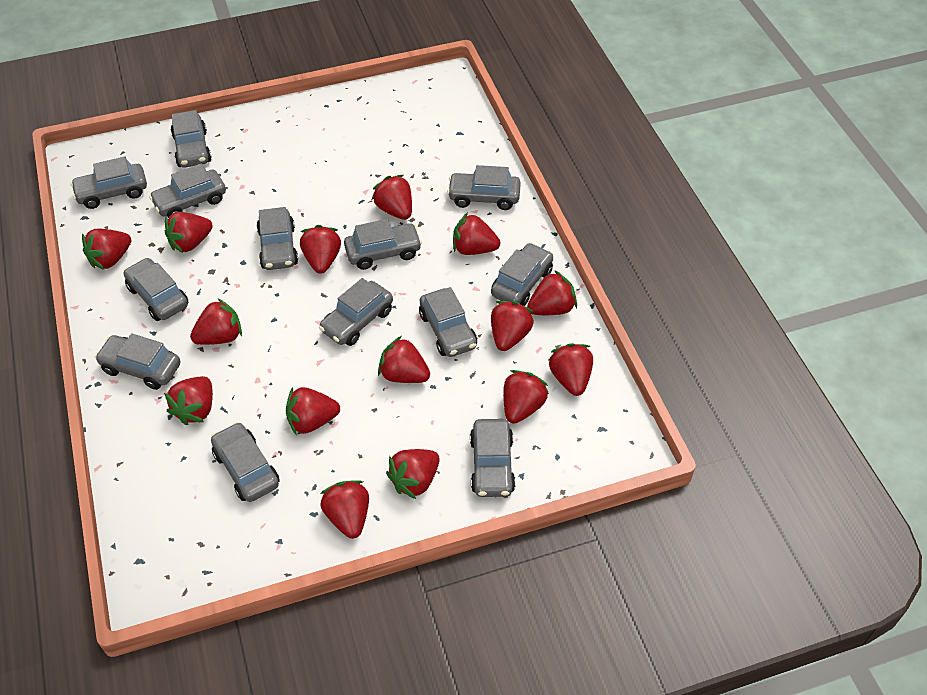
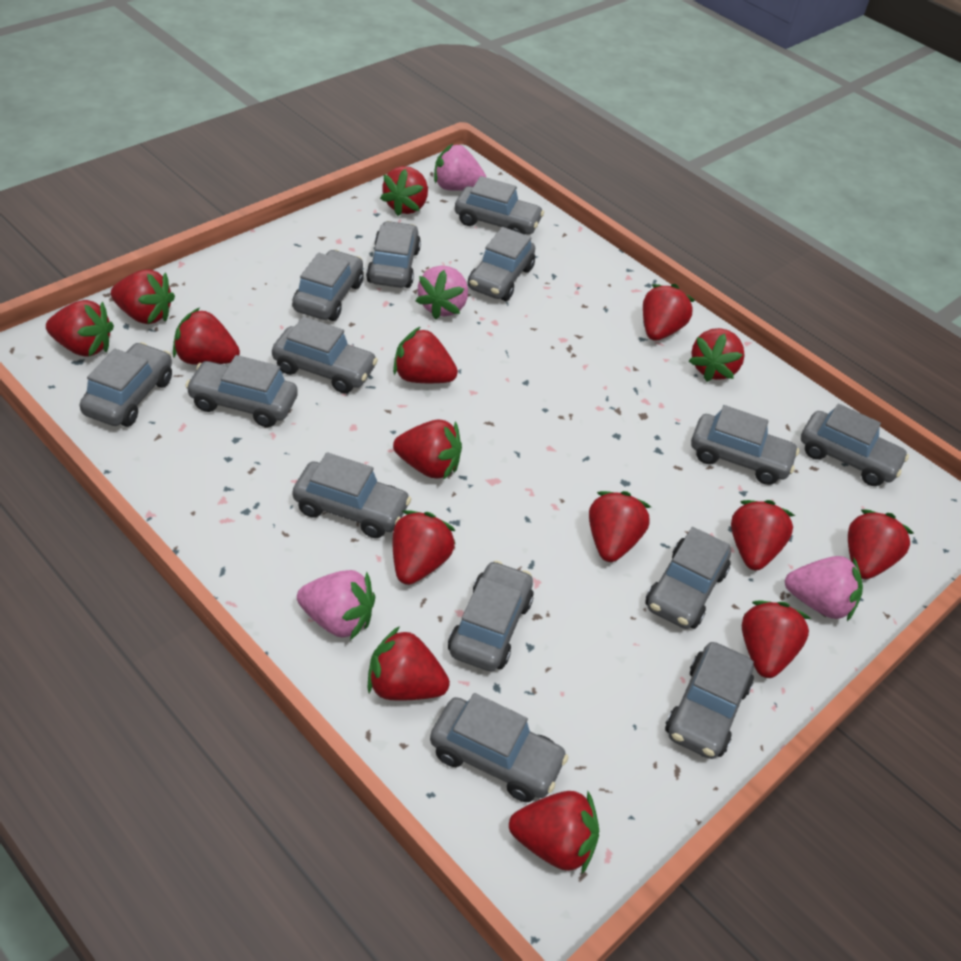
grey car: 13 -> 14
pink strawberry: 0 -> 4

